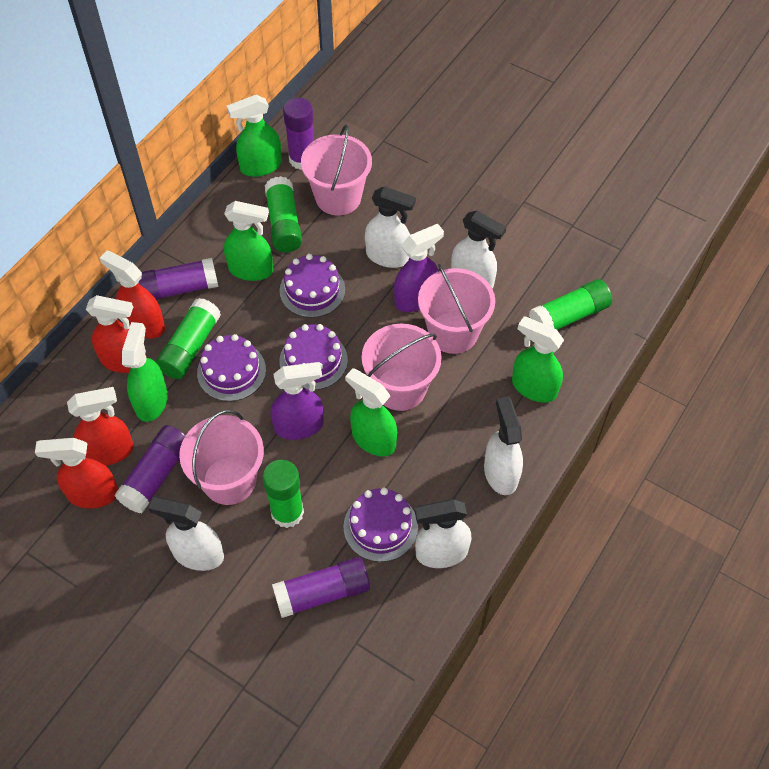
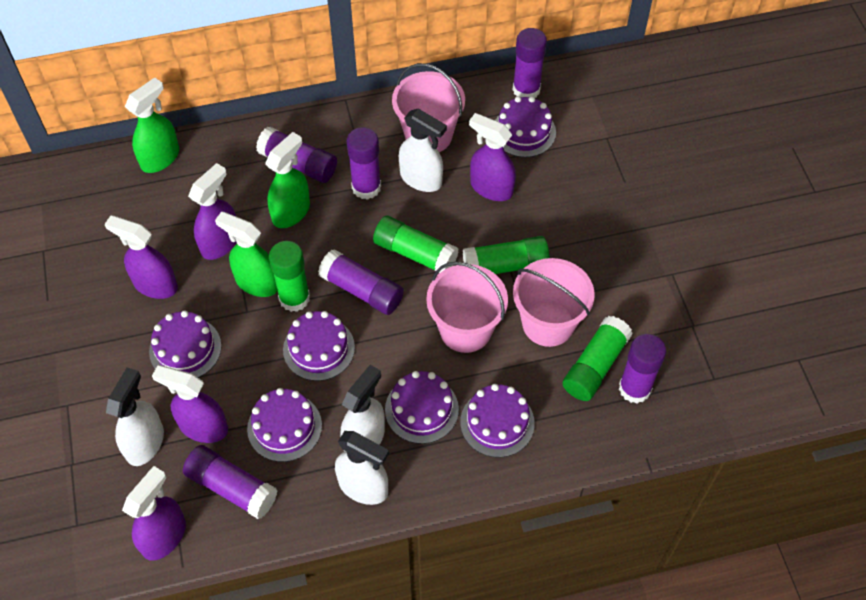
green spray bottle: 5 -> 3
pink bucket: 4 -> 3
purple cake: 4 -> 6
purple glue stick: 4 -> 6
purple spray bottle: 2 -> 5
red spray bottle: 4 -> 0
white spray bottle: 5 -> 4

